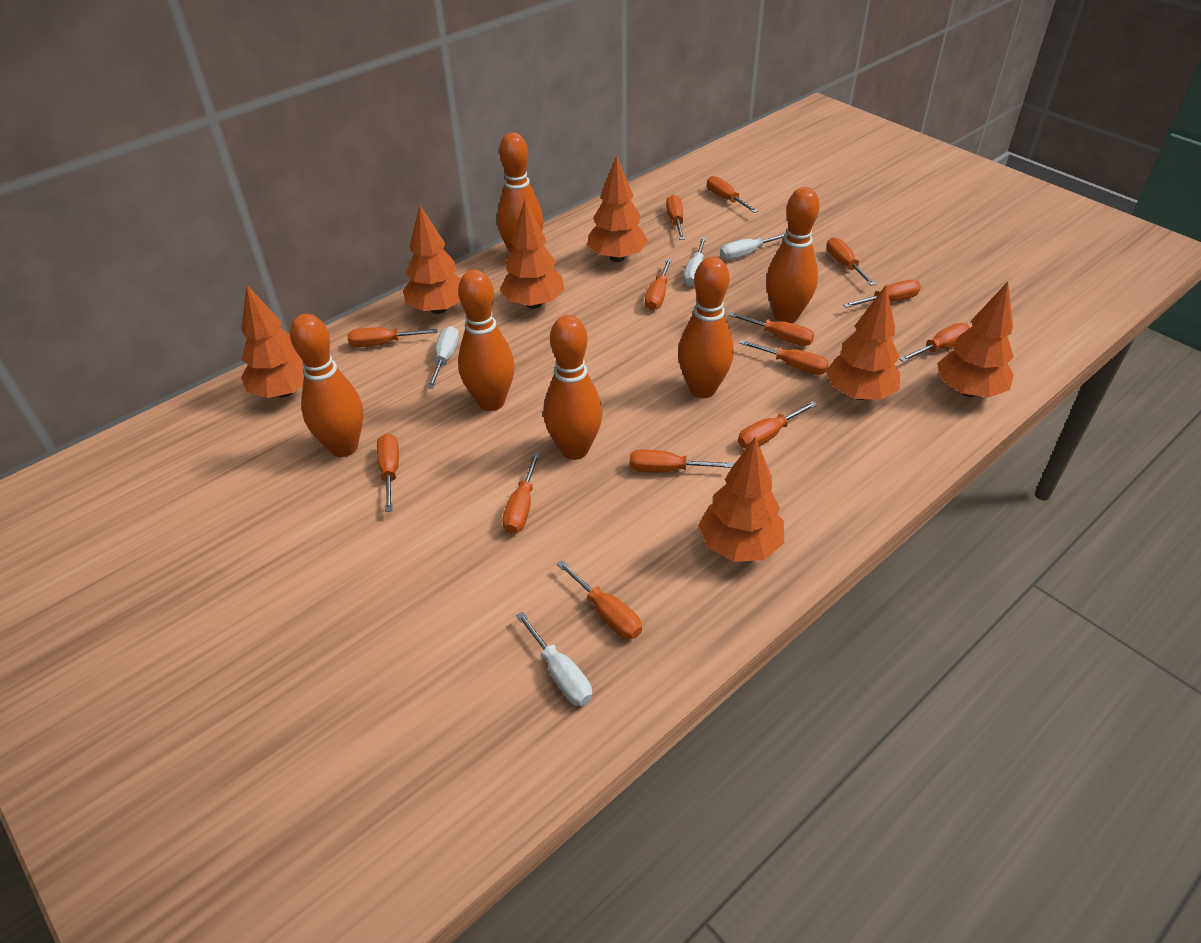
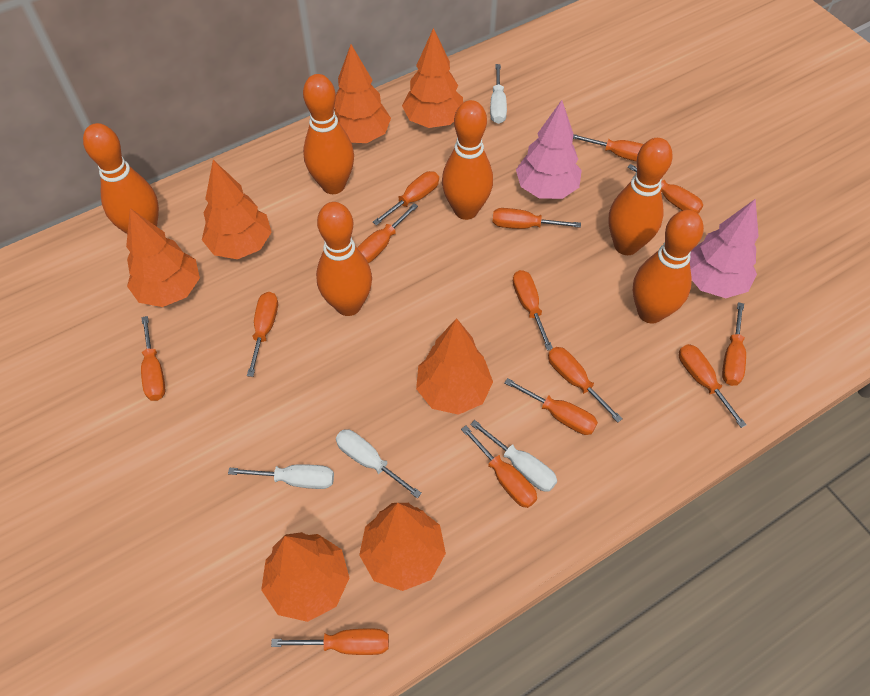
pink tree: 0 -> 2

